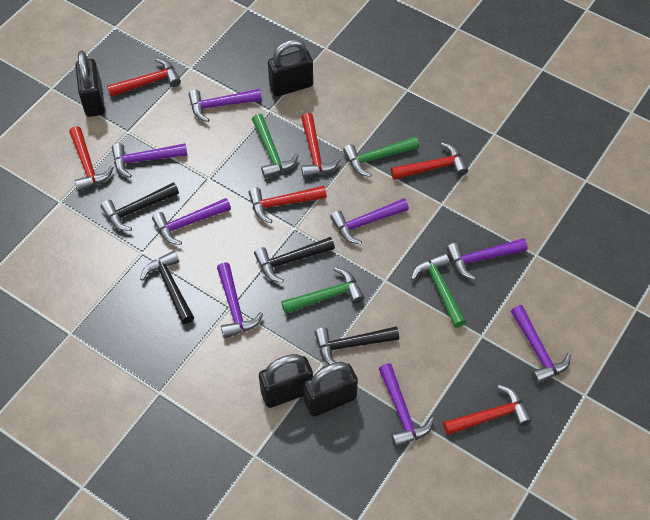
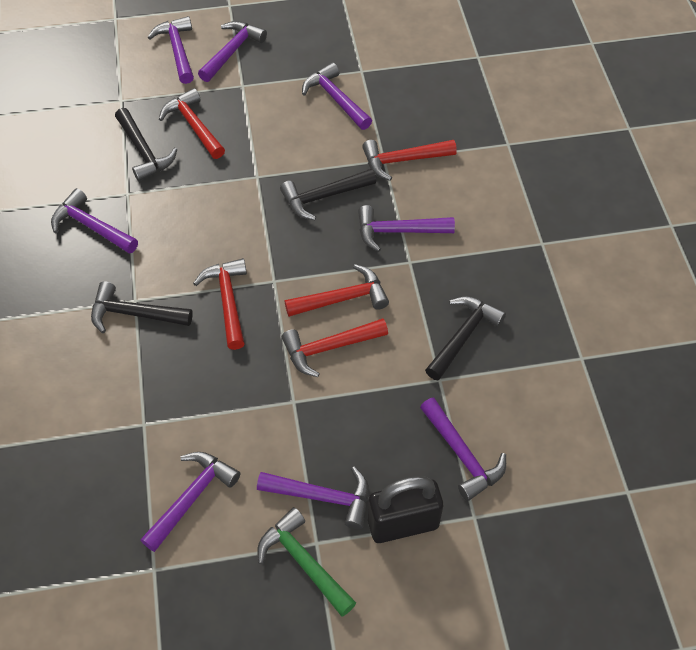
black padlock: 4 -> 1
green hammer: 4 -> 1
red hammer: 6 -> 5

